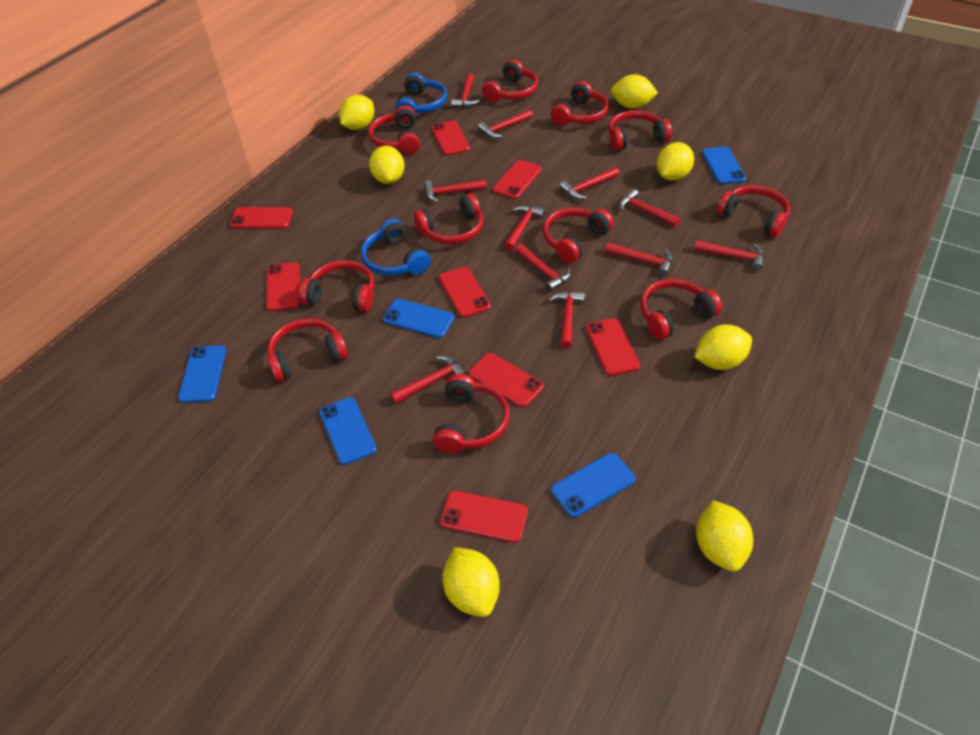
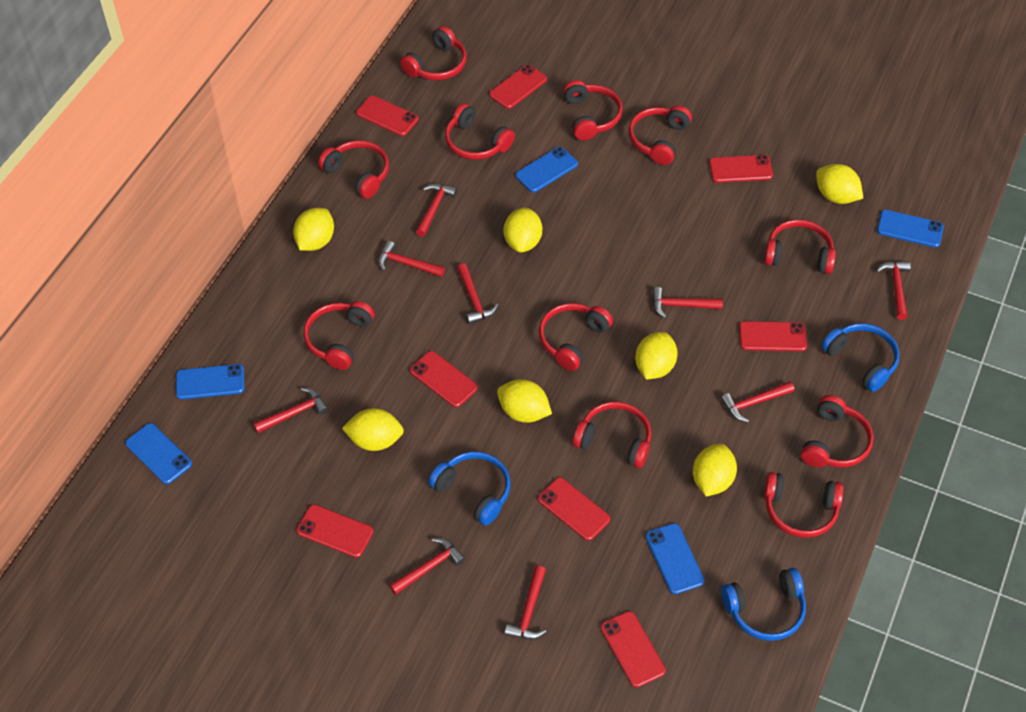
blue headphones: 2 -> 3
red hammer: 11 -> 9

